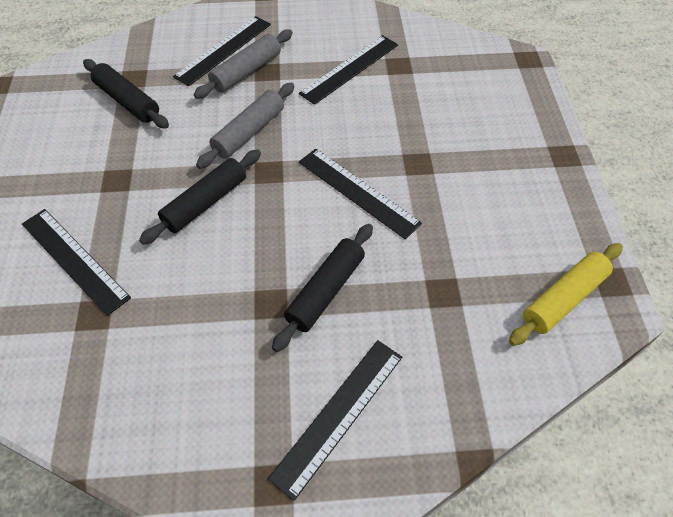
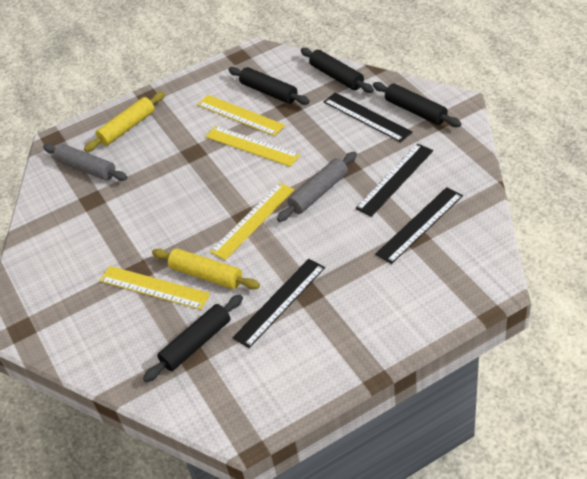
black rolling pin: 3 -> 4
black ruler: 5 -> 4
yellow rolling pin: 1 -> 2
yellow ruler: 0 -> 4

